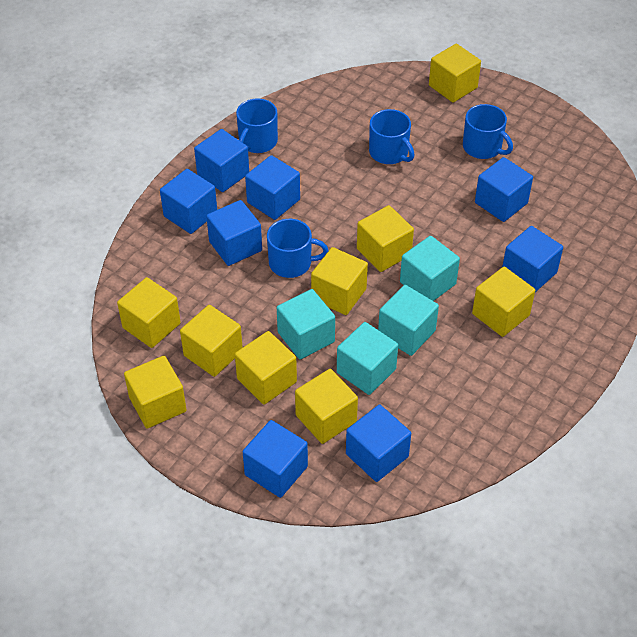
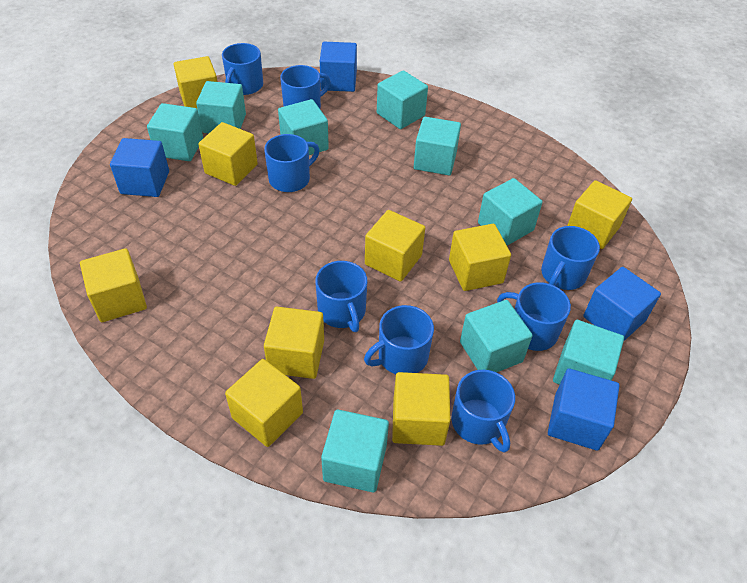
blue cube: 8 -> 4
blue mug: 4 -> 8
turquoise cube: 4 -> 9

